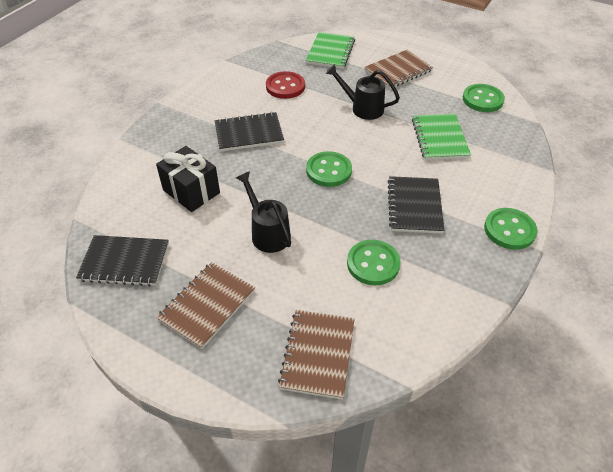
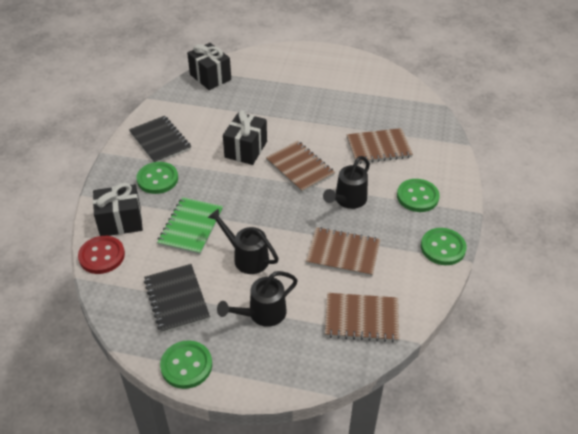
black gift: 1 -> 3
black notebook: 3 -> 2
black watering can: 2 -> 3
brown notebook: 3 -> 4
green notebook: 2 -> 1

